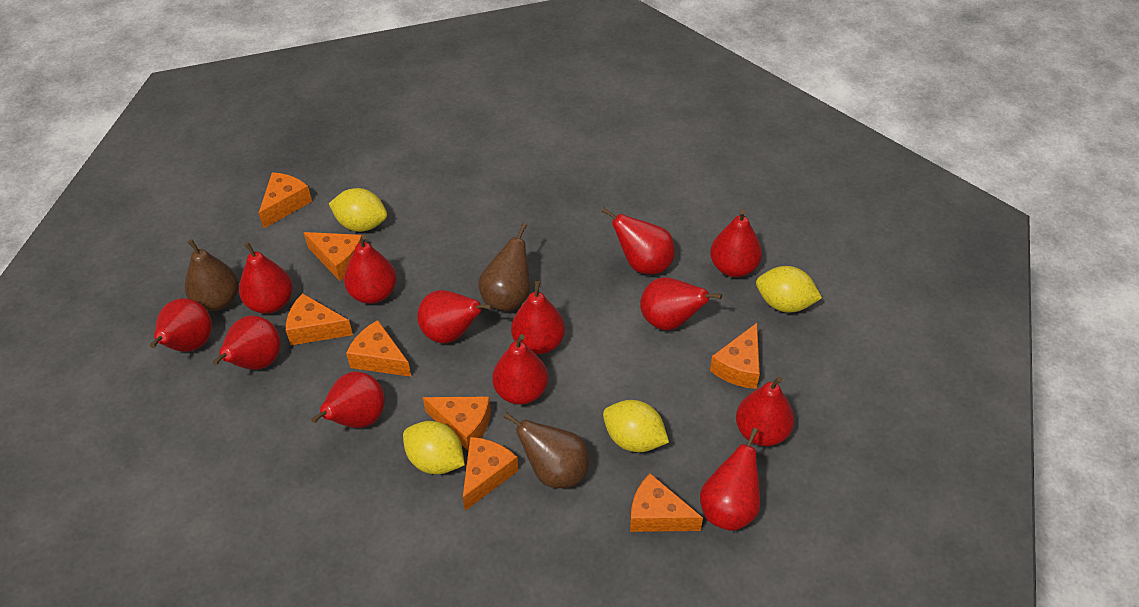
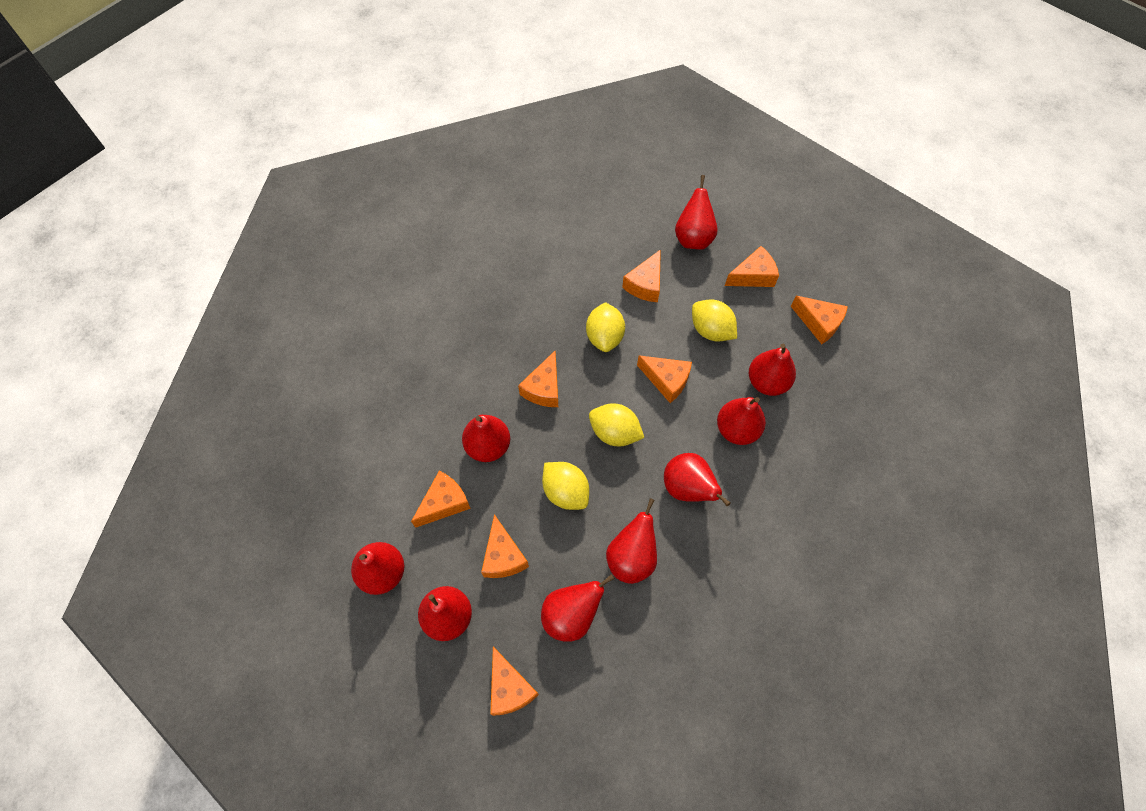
brown pear: 3 -> 0
red pear: 13 -> 9

